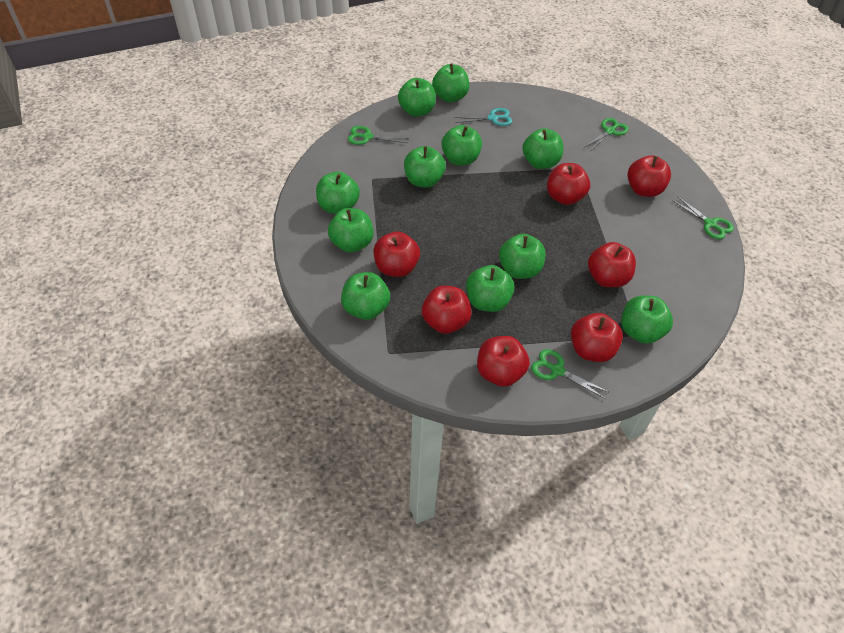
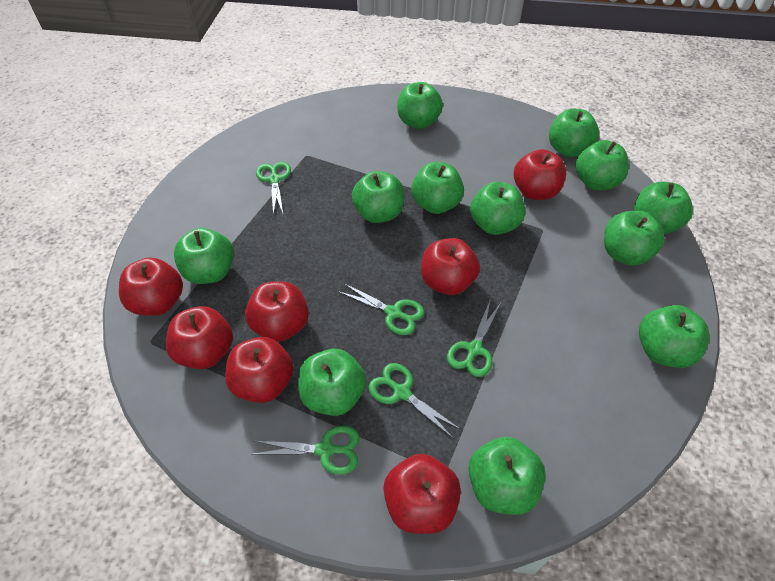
green apple: 11 -> 12
green scissors: 4 -> 5
turquoise scissors: 1 -> 0

